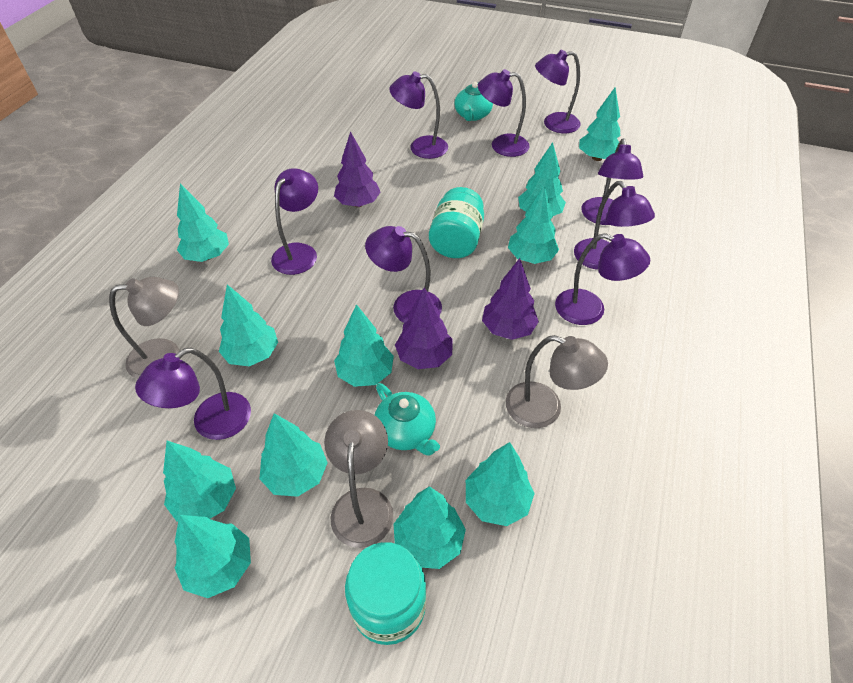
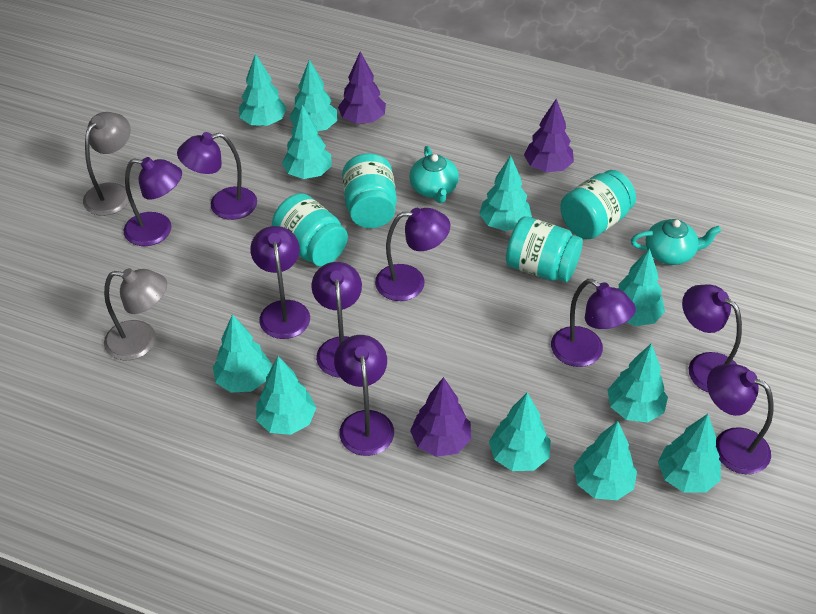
grey lamp: 3 -> 2
turquoise jar: 2 -> 4

